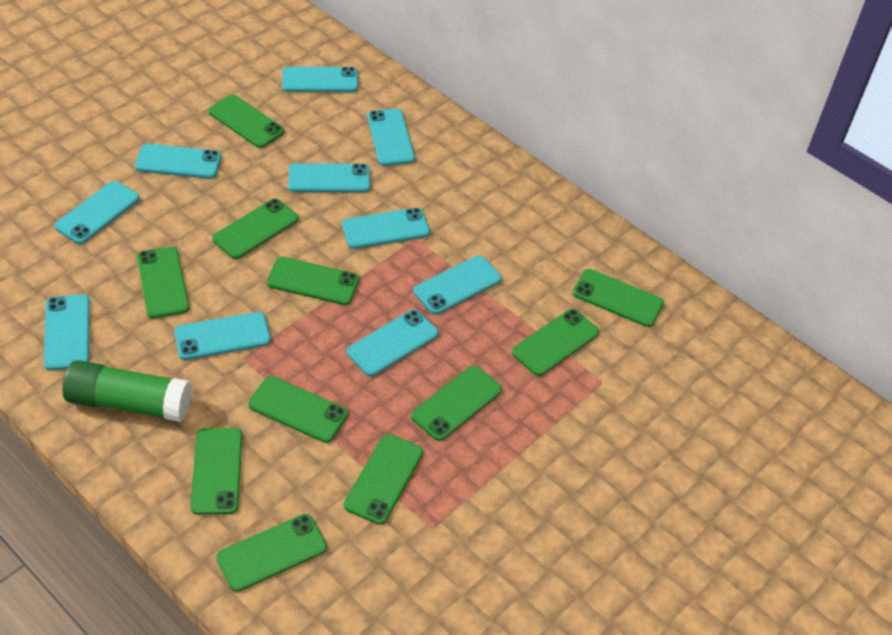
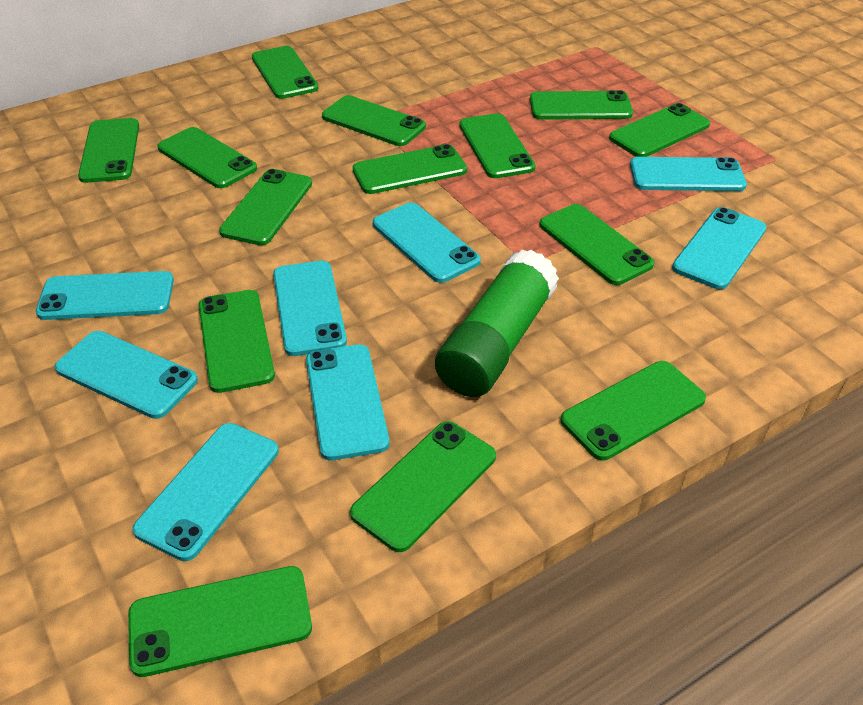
green phone: 11 -> 14
turquoise phone: 10 -> 8

